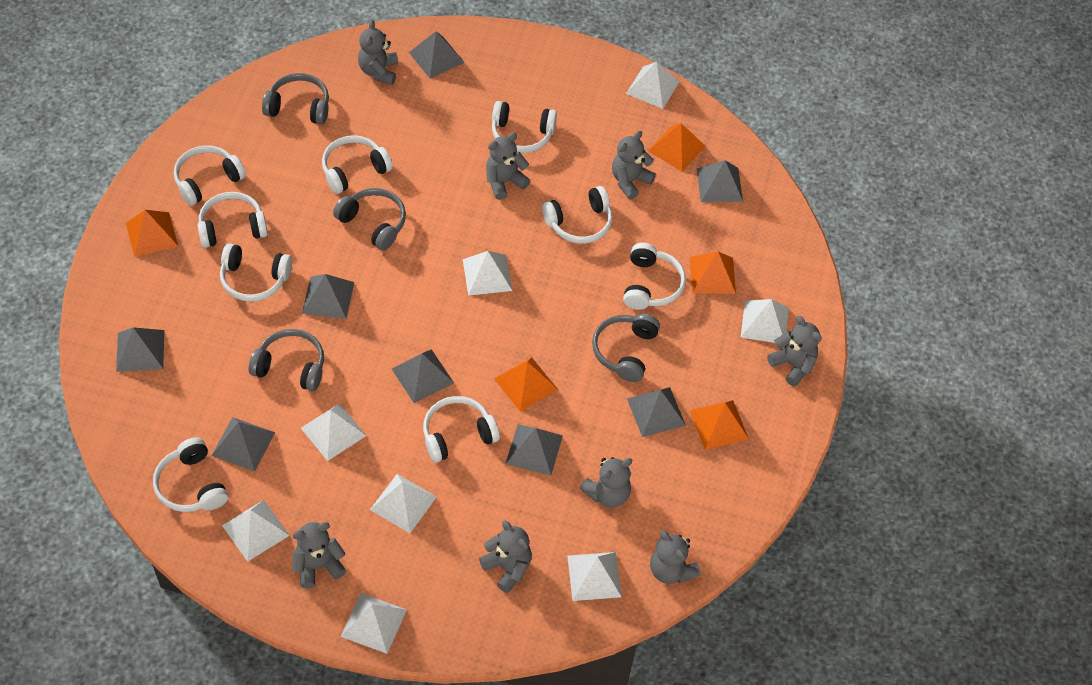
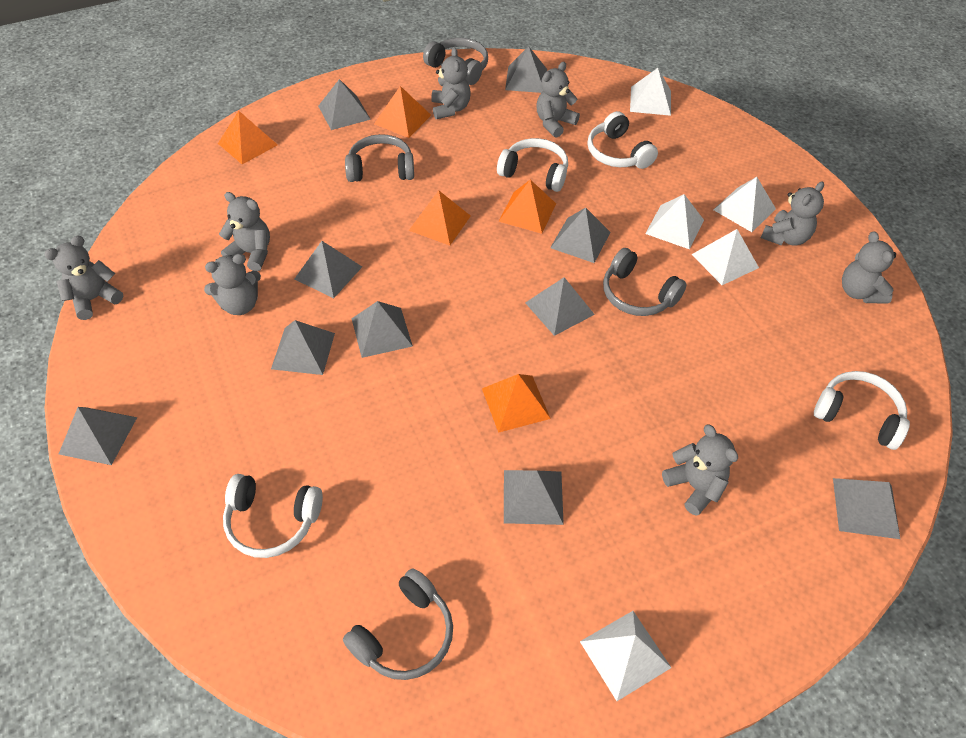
grey pyramid: 8 -> 10
white headphones: 9 -> 4
white pyramid: 8 -> 5

